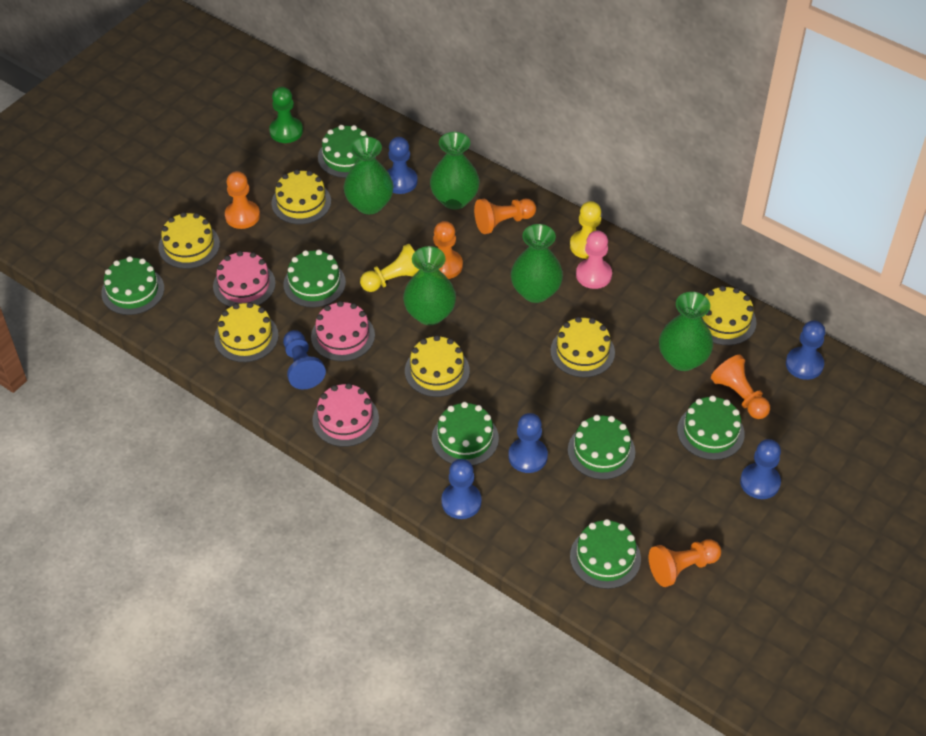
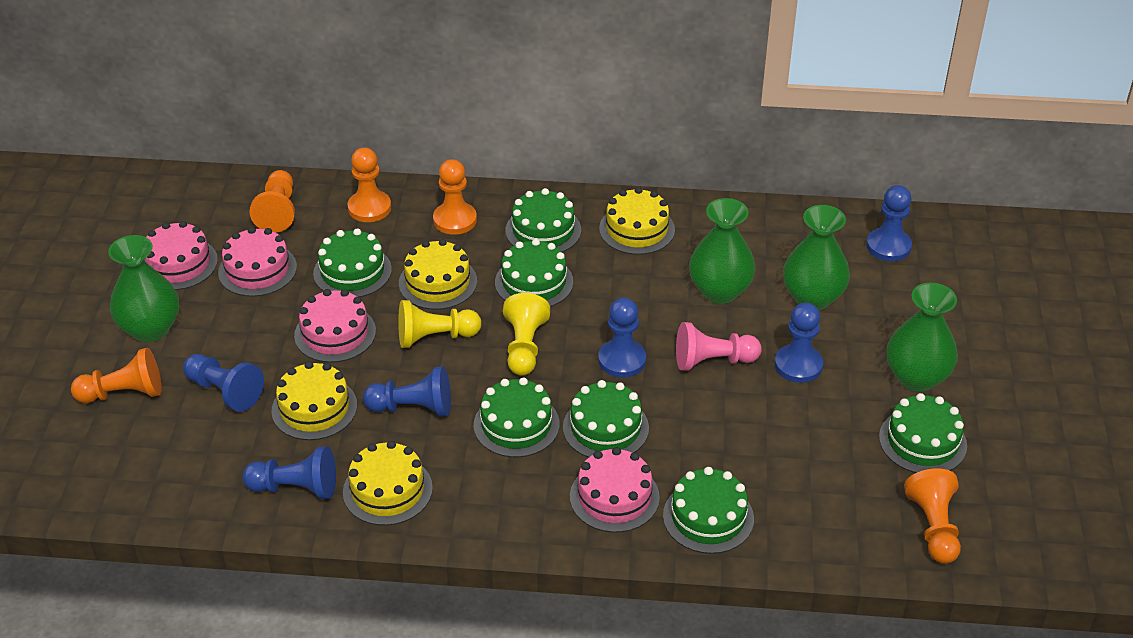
green pawn: 1 -> 0
green vase: 5 -> 4
pink cake: 3 -> 4
yellow cake: 6 -> 4

